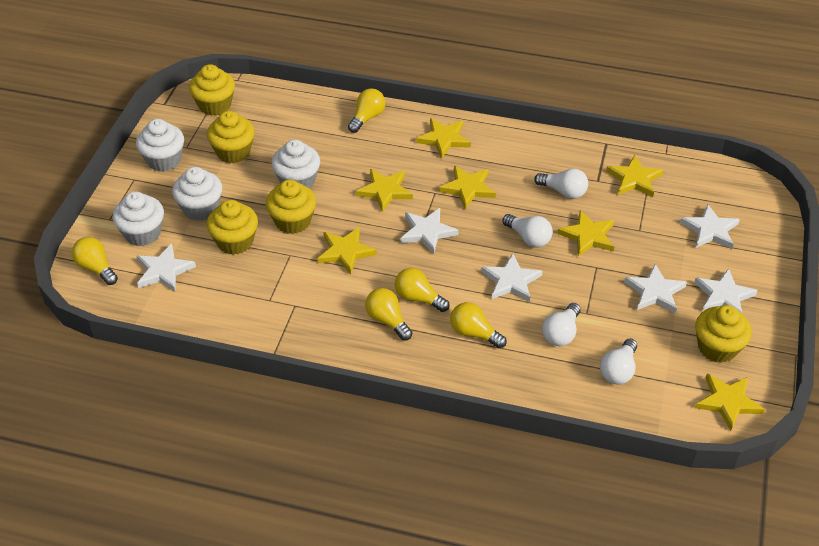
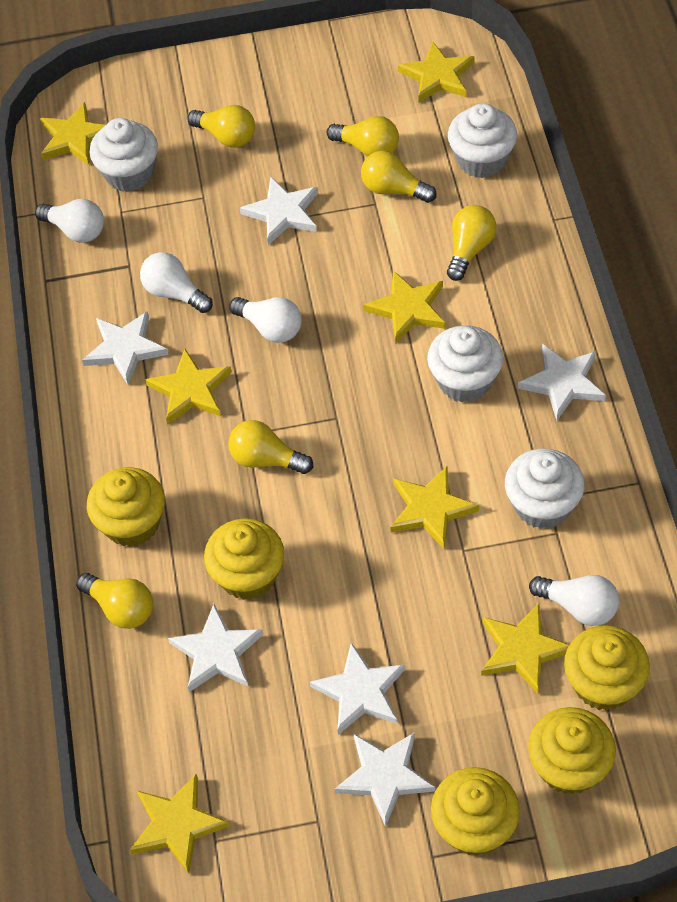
yellow light bulb: 5 -> 6

